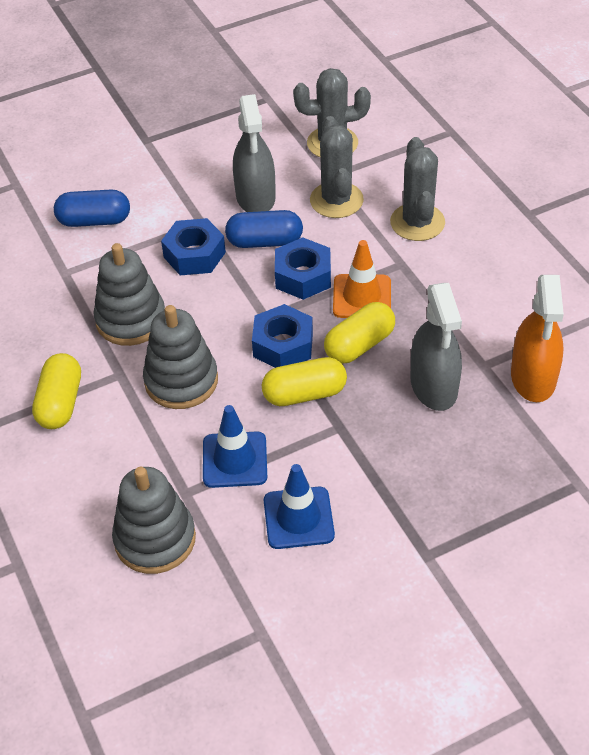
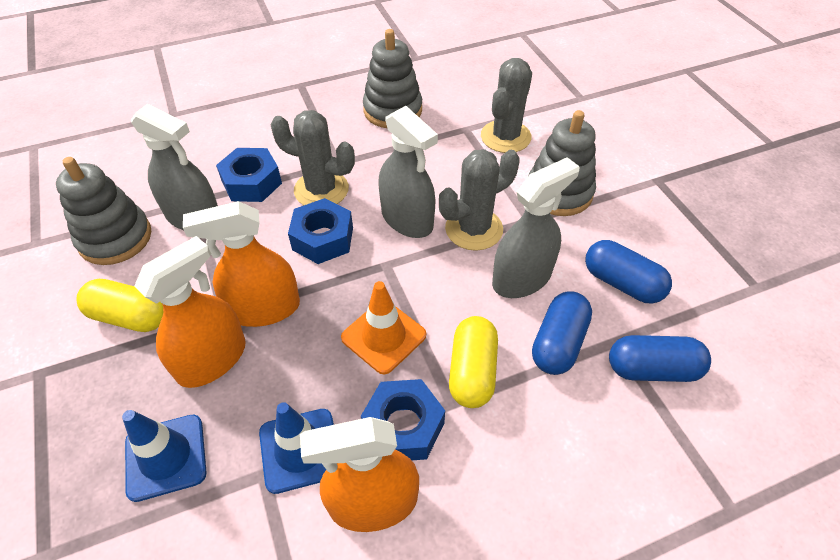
blue capsule: 2 -> 3
grey spray bottle: 2 -> 3
orange spray bottle: 1 -> 3
yellow capsule: 3 -> 2

